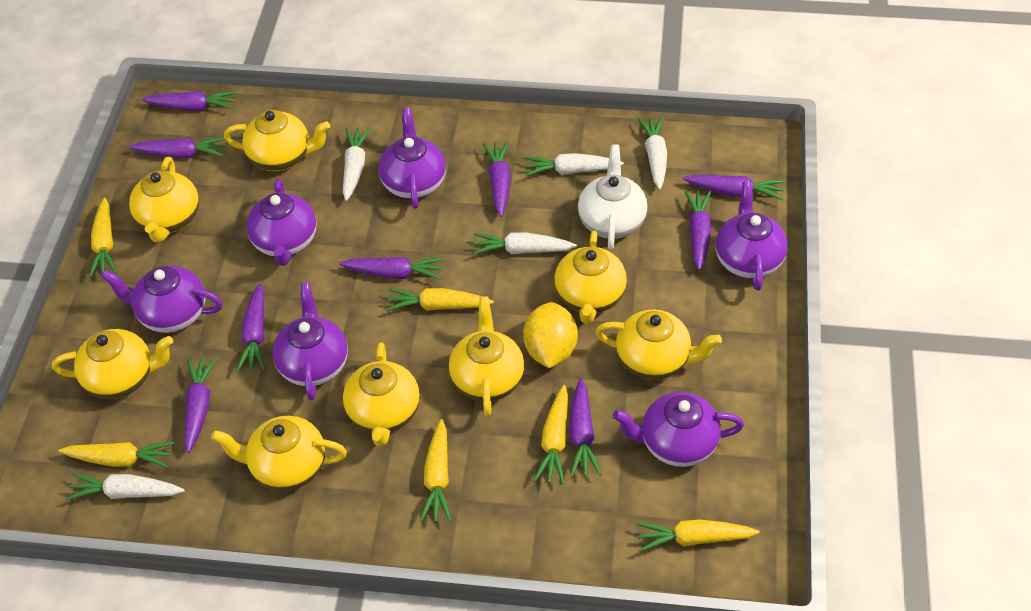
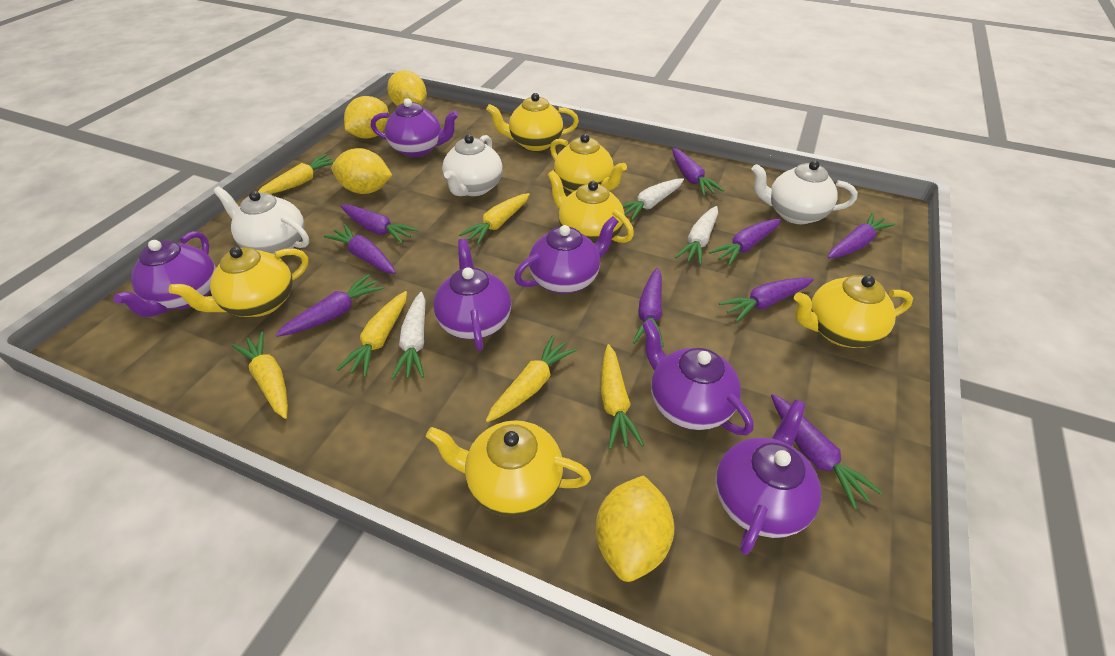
white carrot: 5 -> 3
white teapot: 1 -> 3
yellow lemon: 1 -> 4
yellow teapot: 8 -> 6

